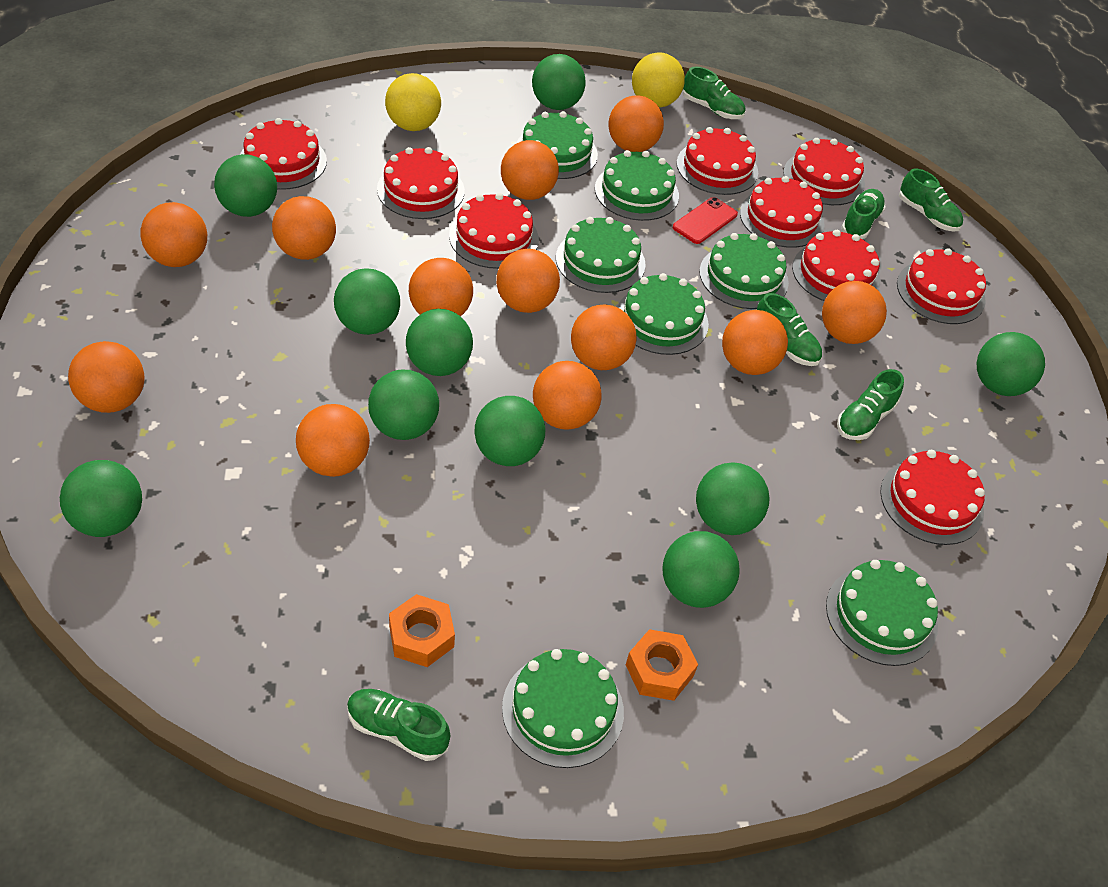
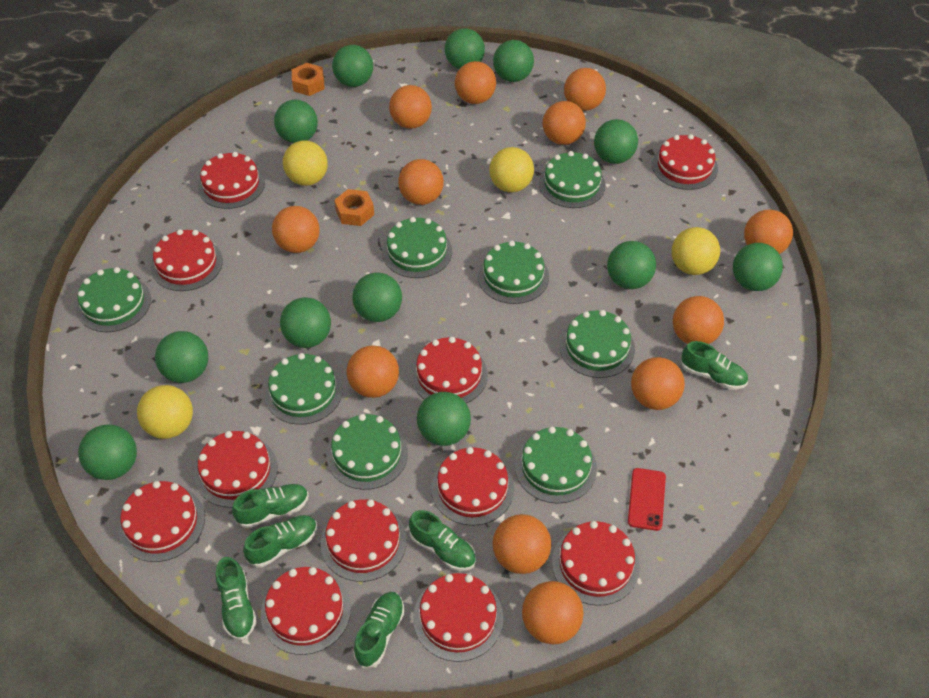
green ball: 10 -> 12
green cake: 7 -> 8
red cake: 9 -> 11
yellow ball: 2 -> 4

